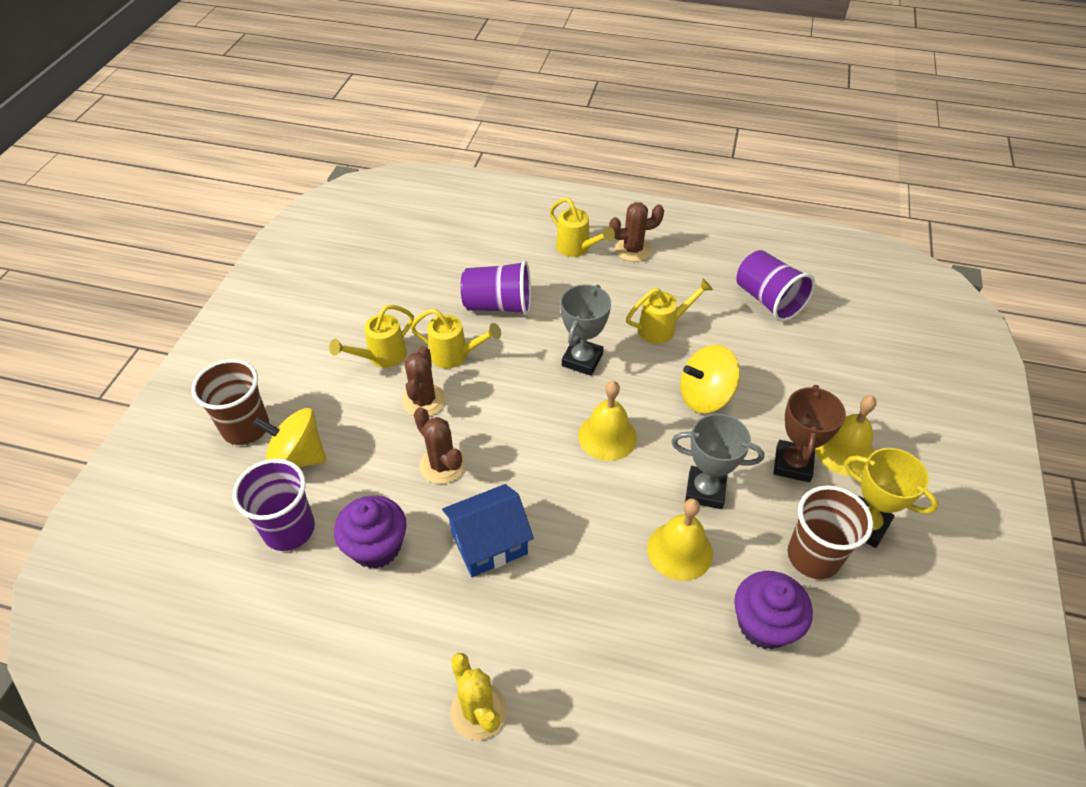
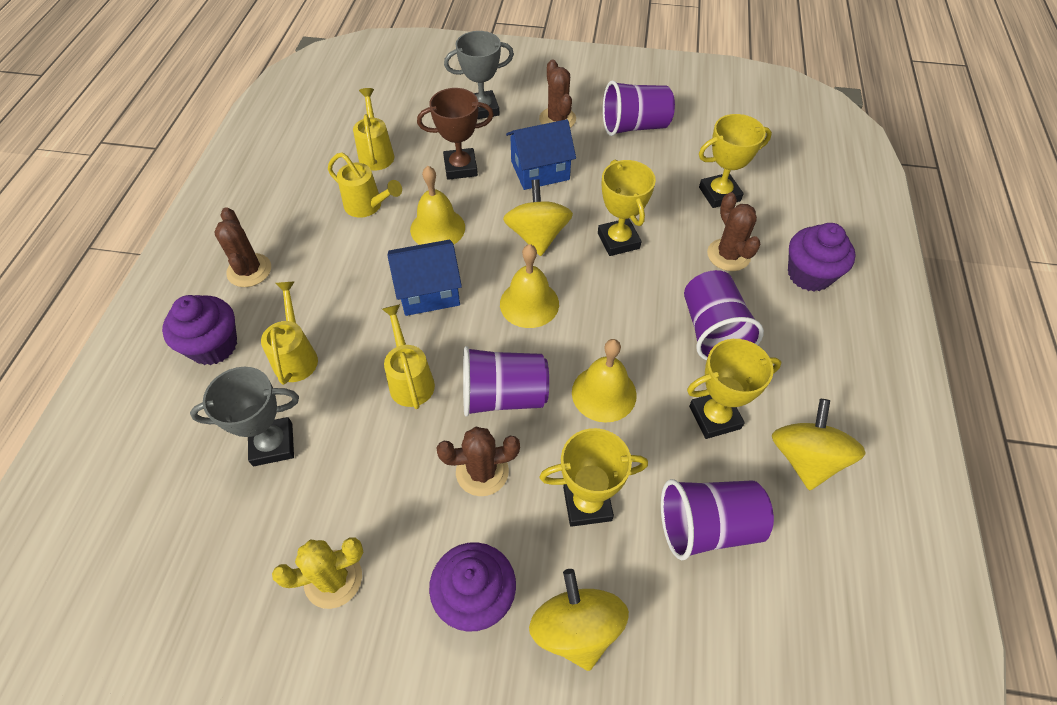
blue house: 1 -> 2
brown cactus: 3 -> 4
brown cup: 2 -> 0
purple cup: 3 -> 4
purple cupcake: 2 -> 3
yellow spinning top: 2 -> 3
yellow trophy: 1 -> 4

